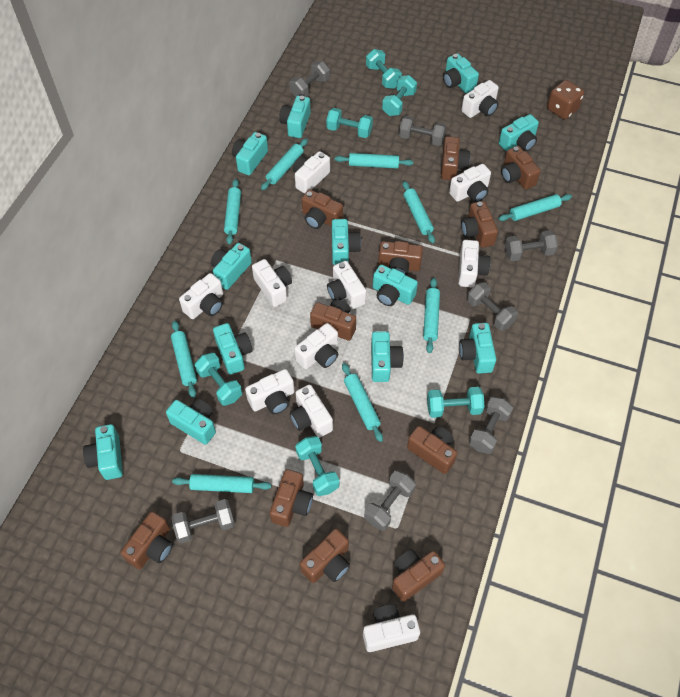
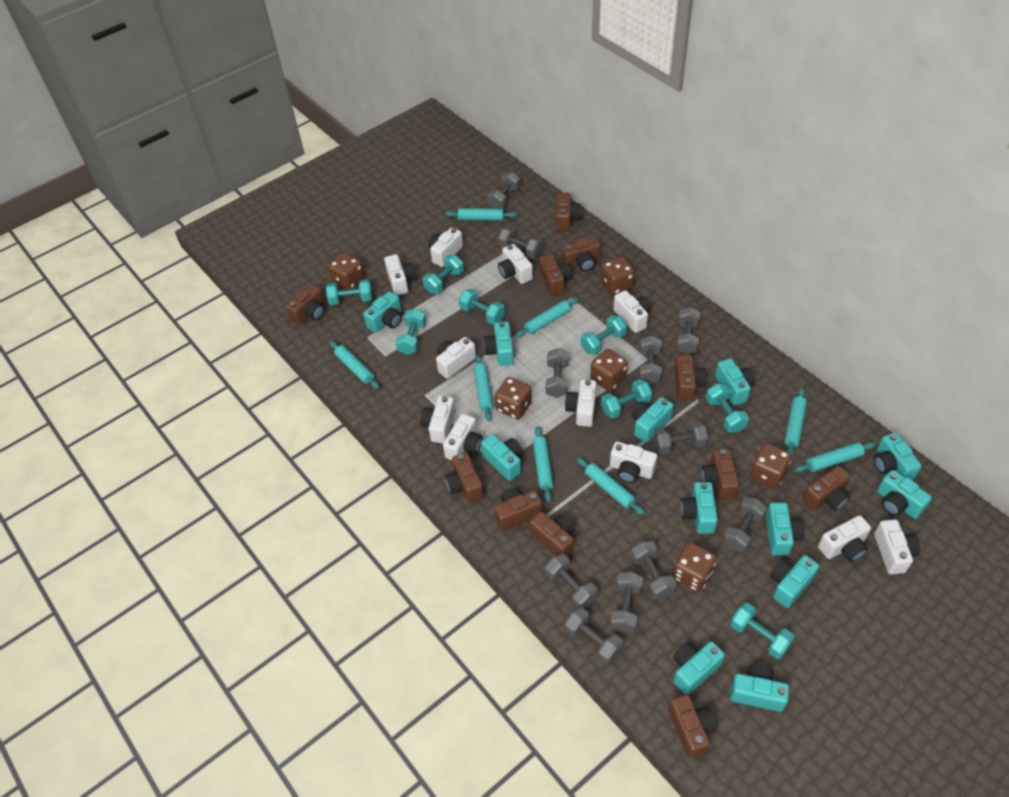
brown dice: 1 -> 6
grey dumbbell: 7 -> 11
turquoise dumbbell: 6 -> 8
turquoise rolling pin: 9 -> 8

